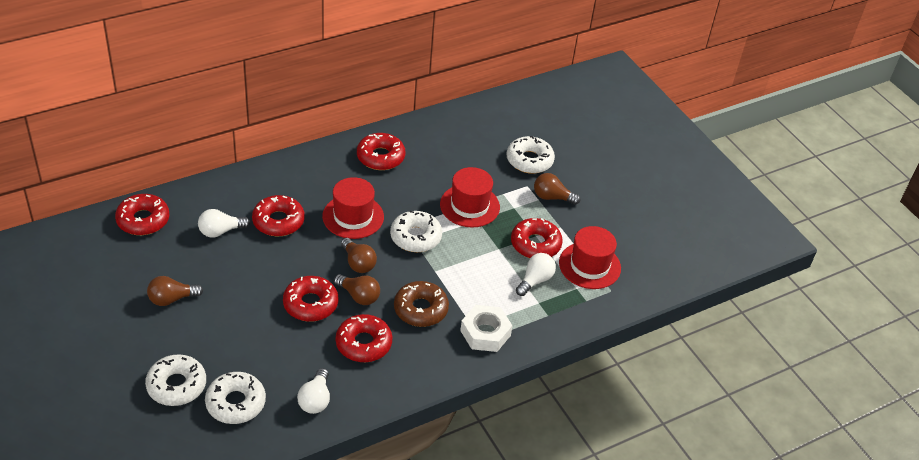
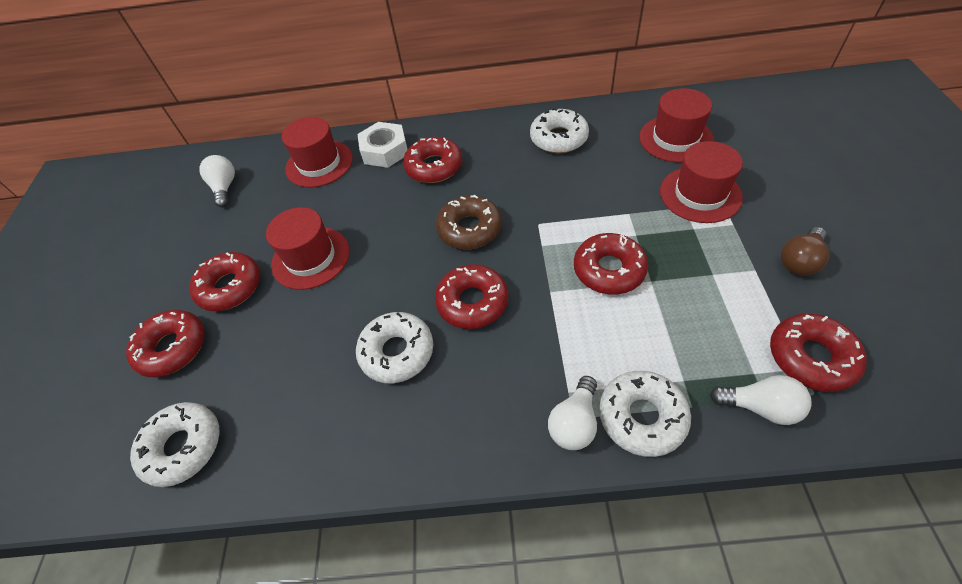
brown light bulb: 4 -> 1
red hat: 3 -> 4

